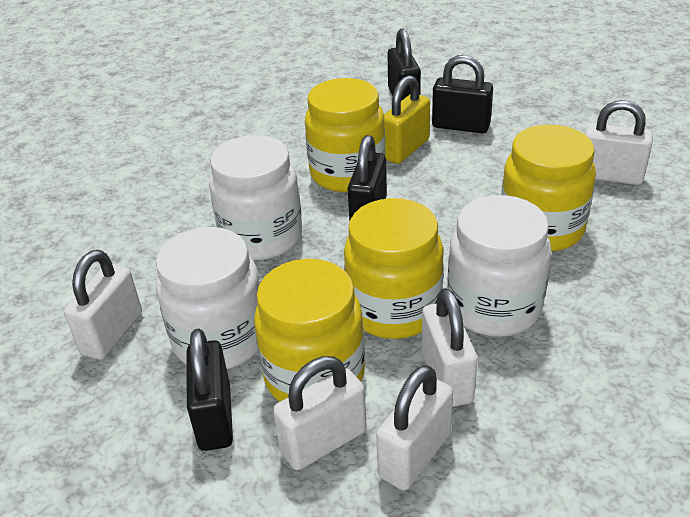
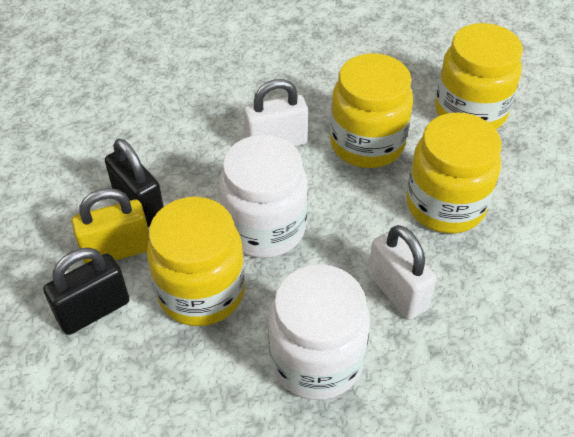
black padlock: 4 -> 2
white jar: 3 -> 2
white padlock: 5 -> 2

